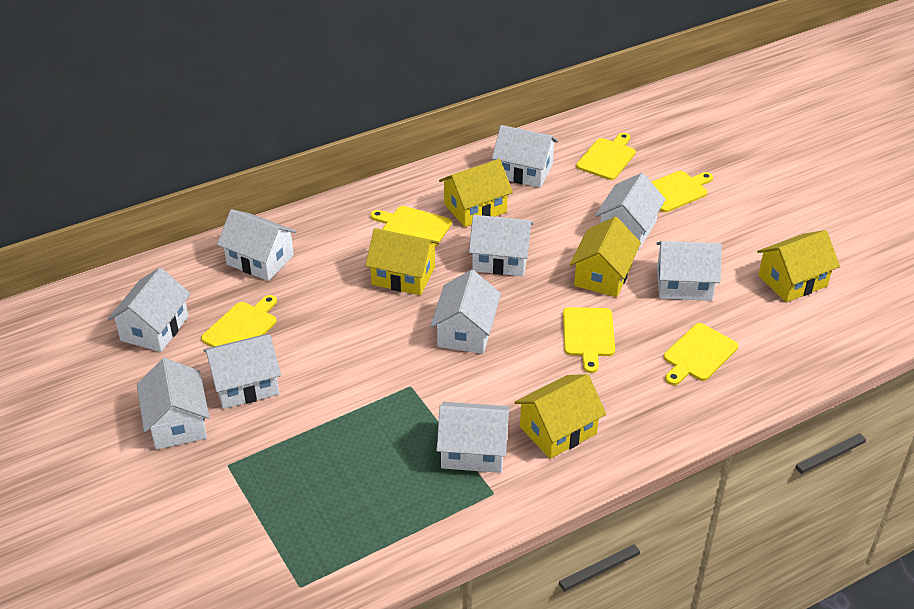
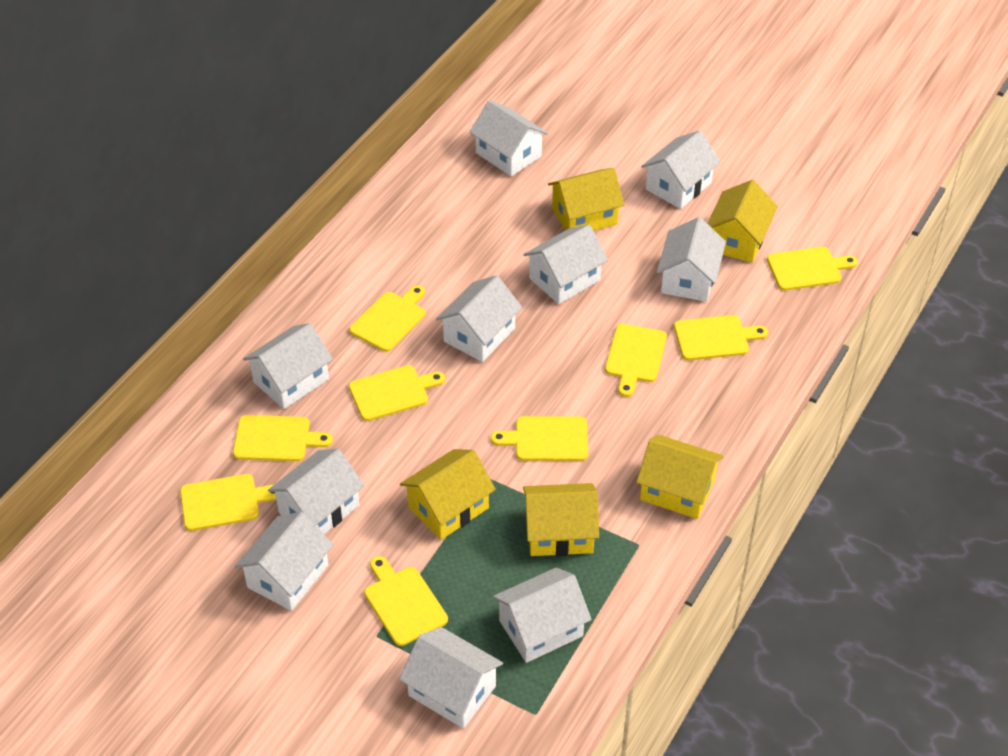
yellow cutting board: 6 -> 9

